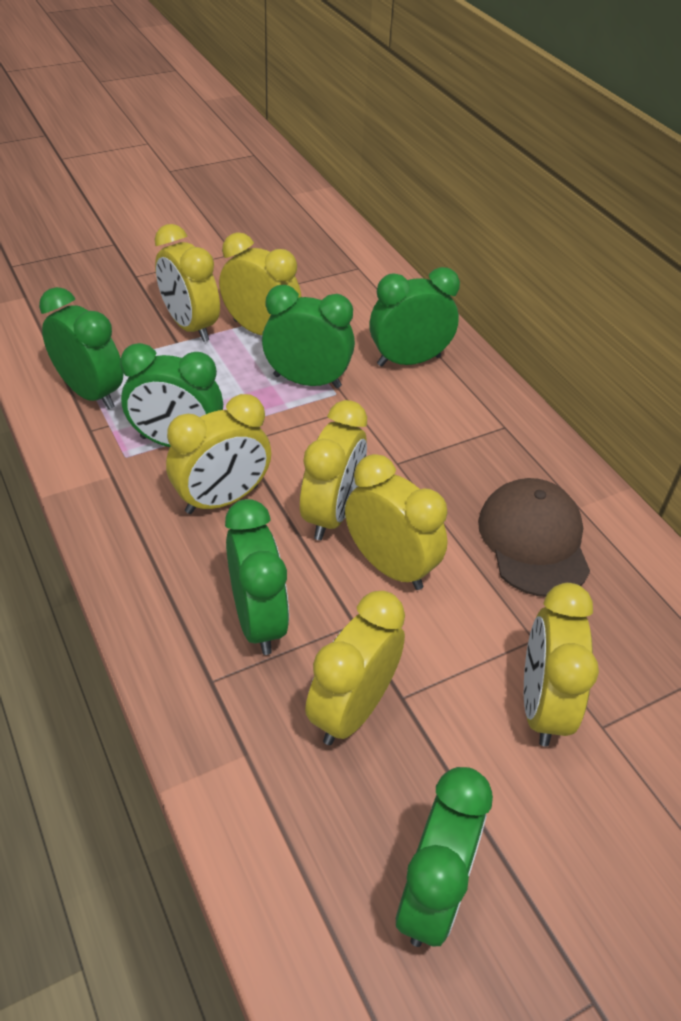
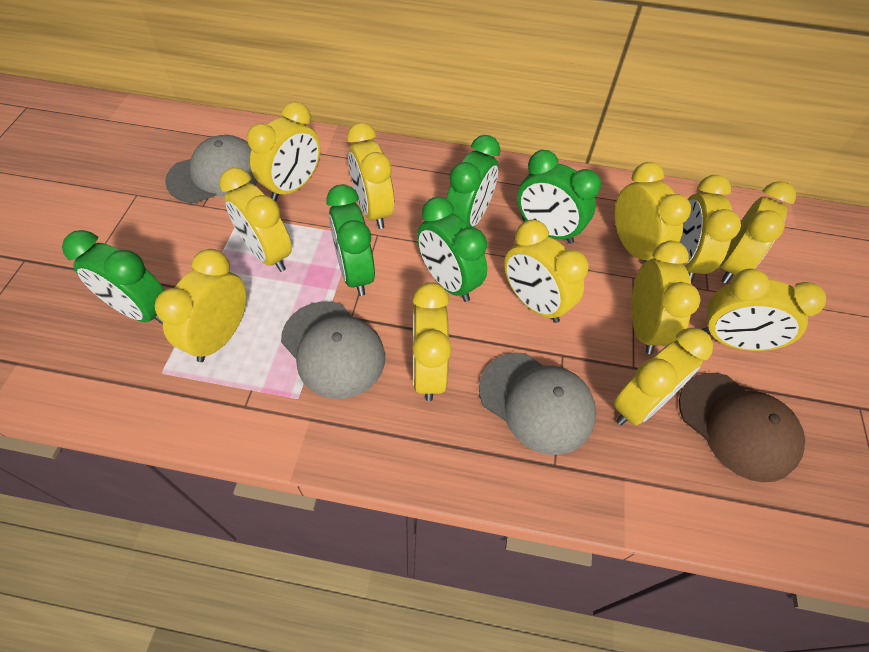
green clock: 6 -> 5
grey cap: 0 -> 3
yellow clock: 7 -> 12

